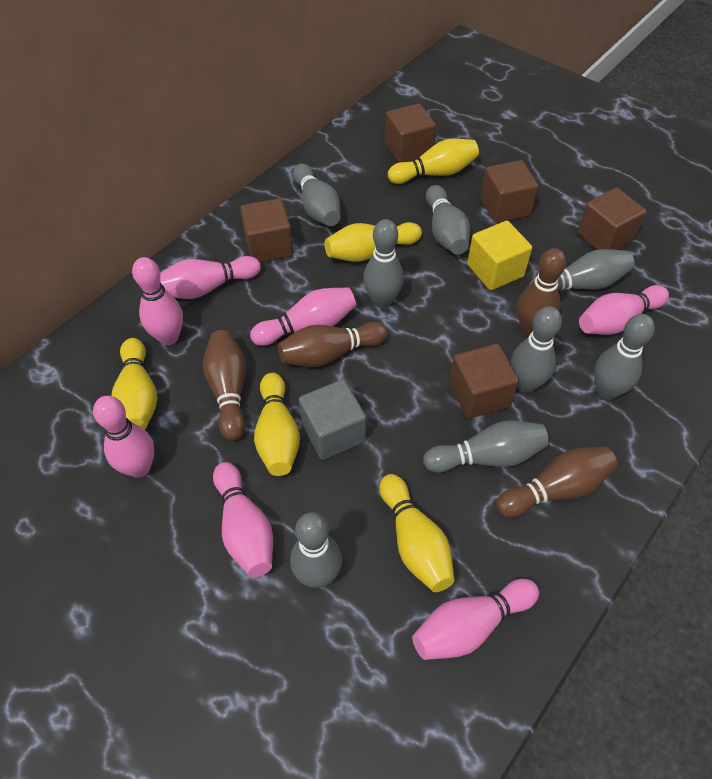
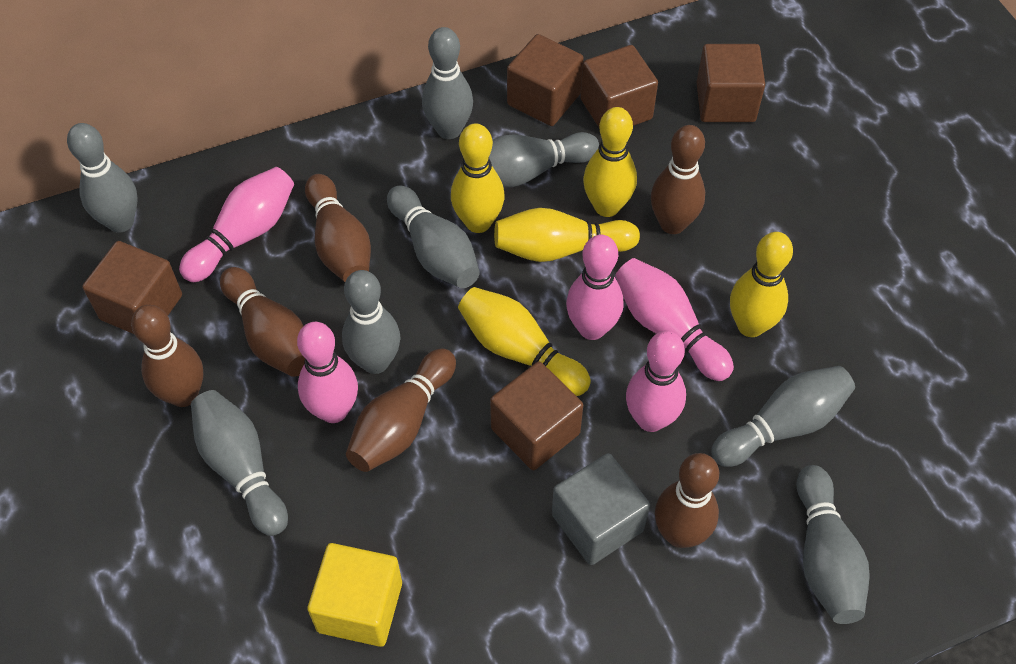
brown bowling pin: 4 -> 6
pink bowling pin: 7 -> 5

